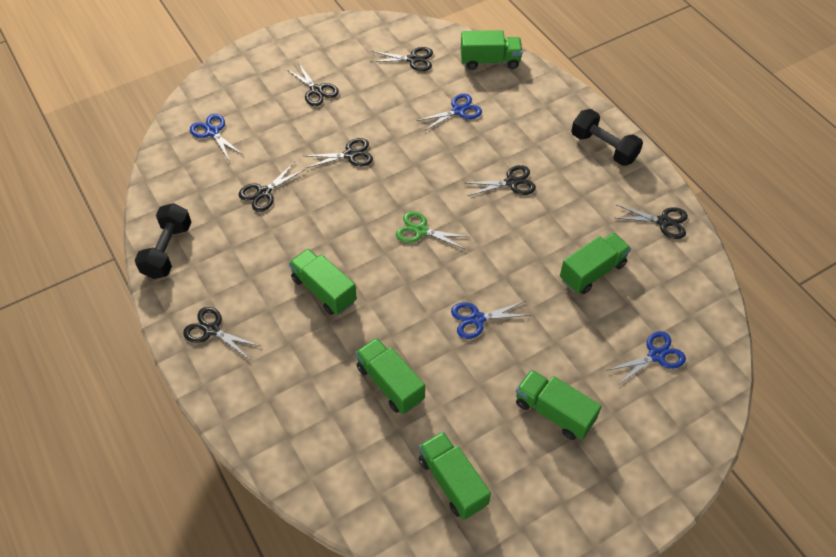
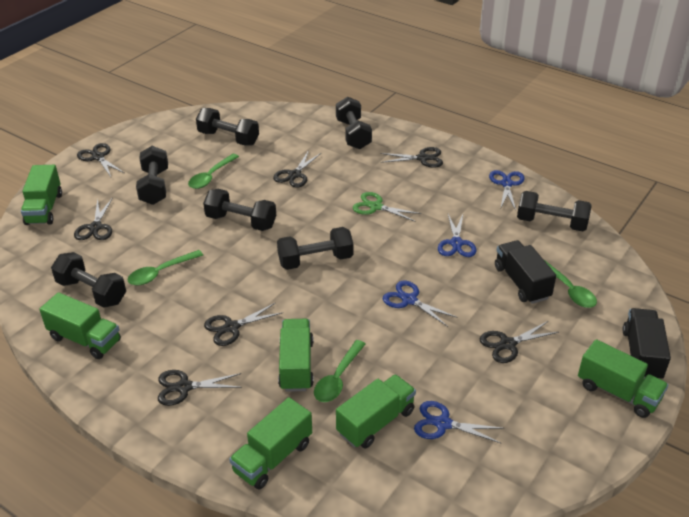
black dumbbell: 2 -> 7
black truck: 0 -> 2
green spoon: 0 -> 4

